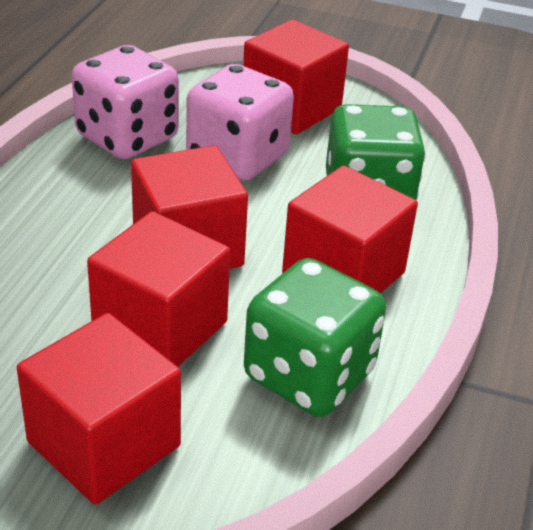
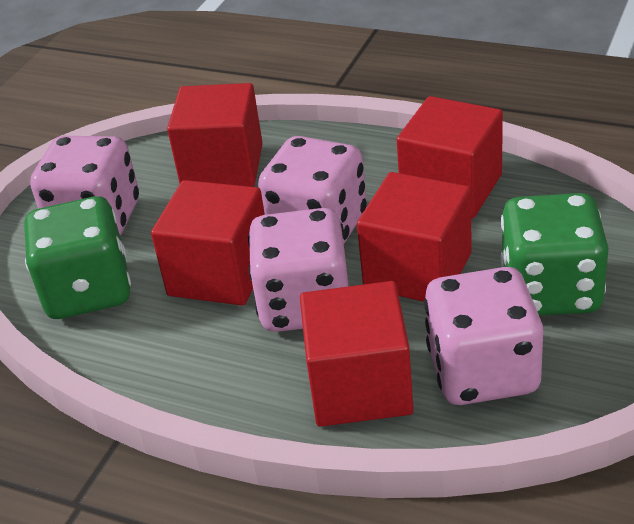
pink dice: 2 -> 4

